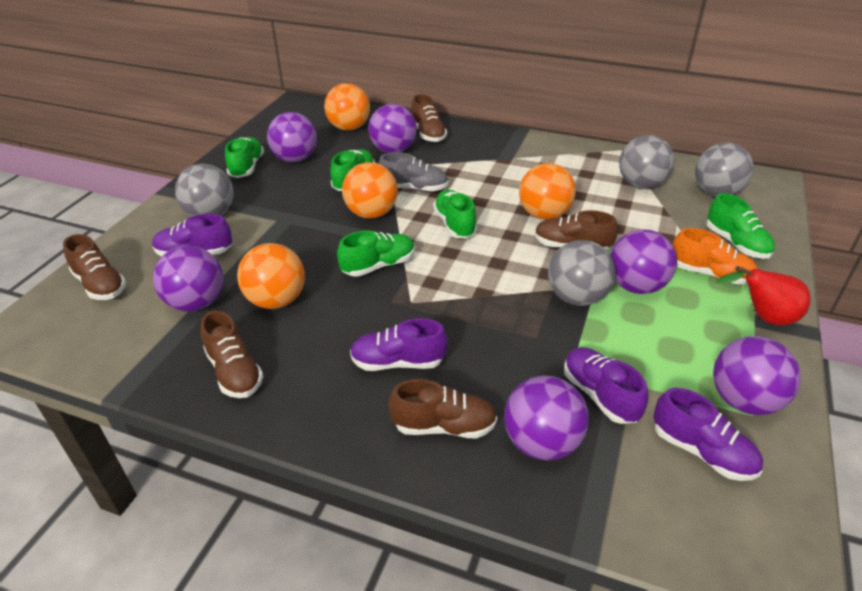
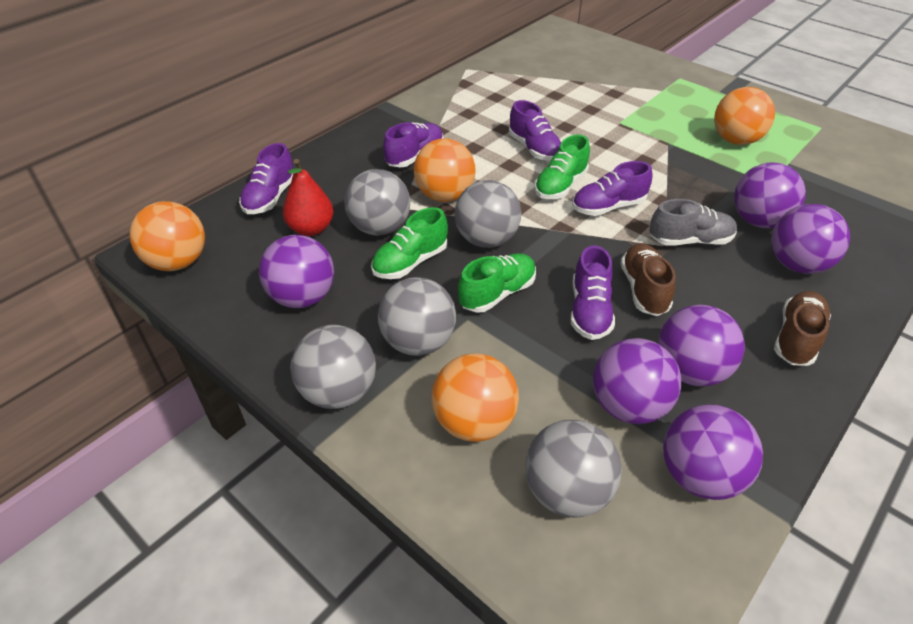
brown shoe: 5 -> 2
green shoe: 5 -> 3
grey ball: 4 -> 5
orange shoe: 1 -> 0
purple shoe: 4 -> 5

